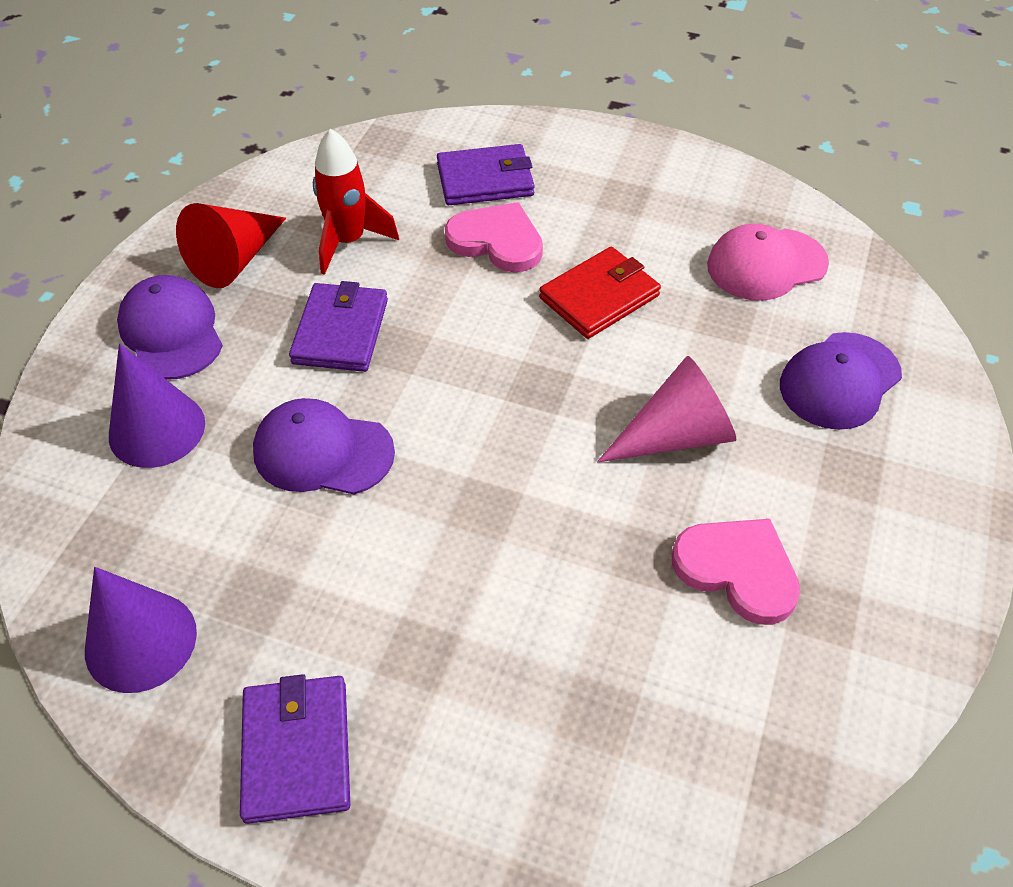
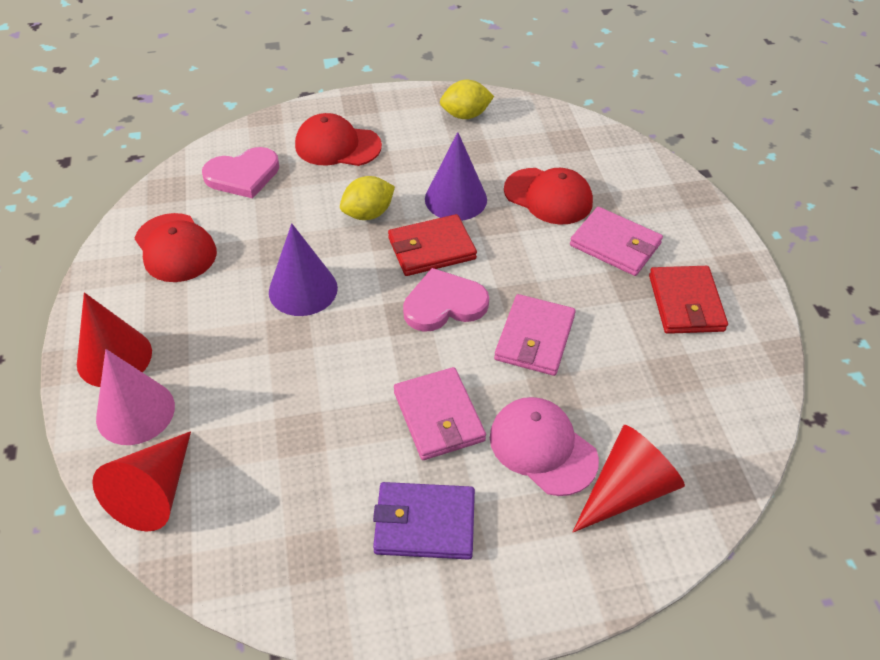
pink wallet: 0 -> 3
purple cap: 3 -> 0
purple wallet: 3 -> 1
red cap: 0 -> 3
red cone: 1 -> 3
red rocket: 1 -> 0
red wallet: 1 -> 2
yellow lemon: 0 -> 2

